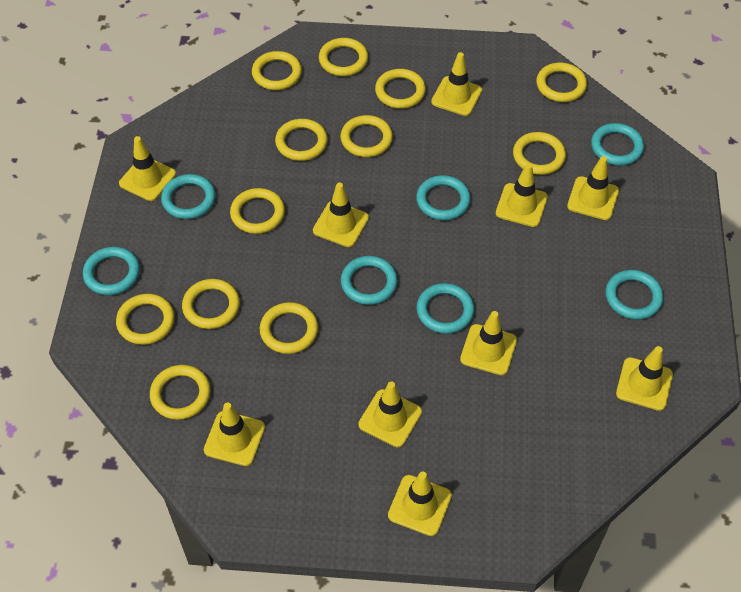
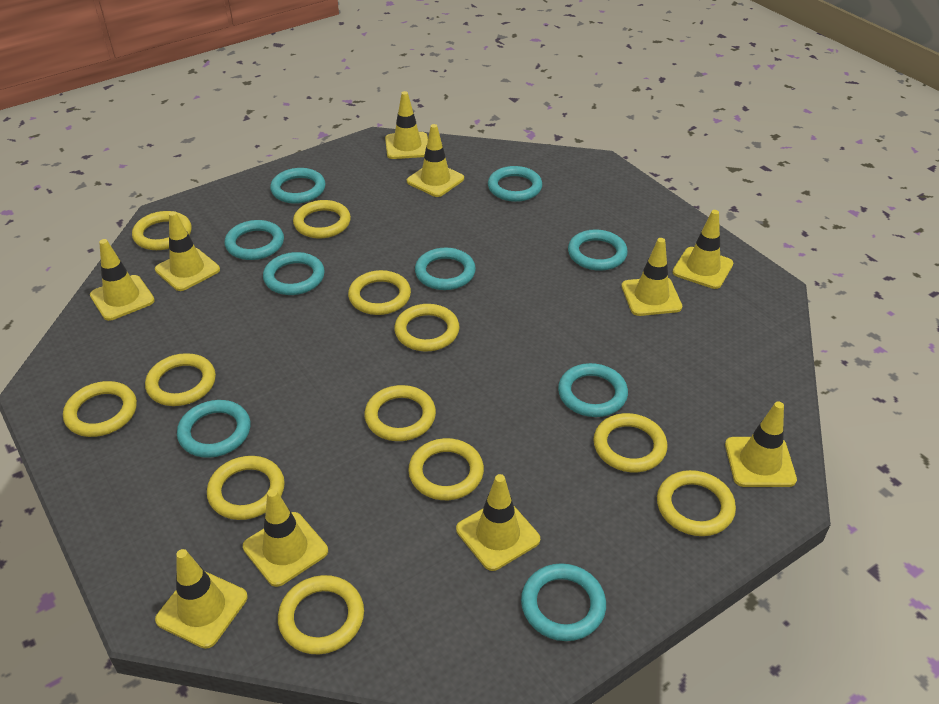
turquoise ring: 7 -> 9

